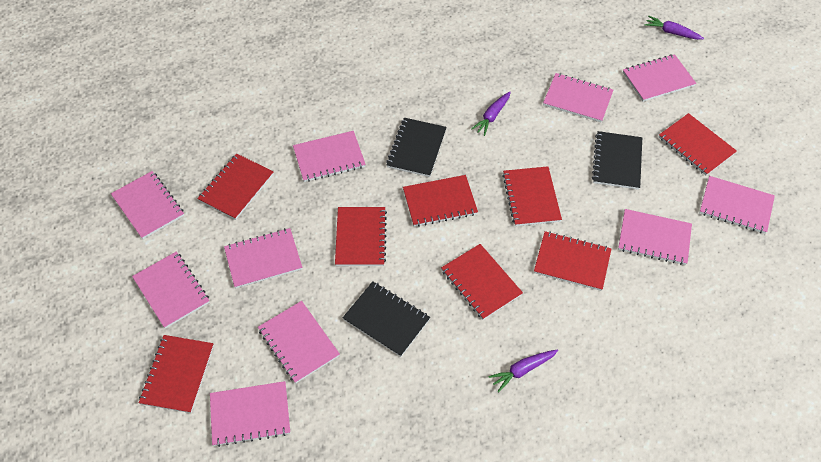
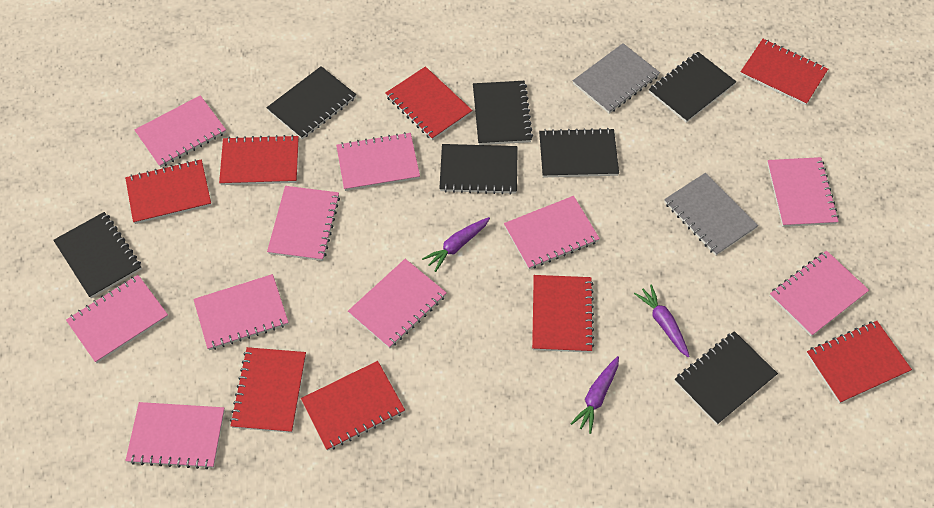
black notebook: 3 -> 7
grey notebook: 0 -> 2

